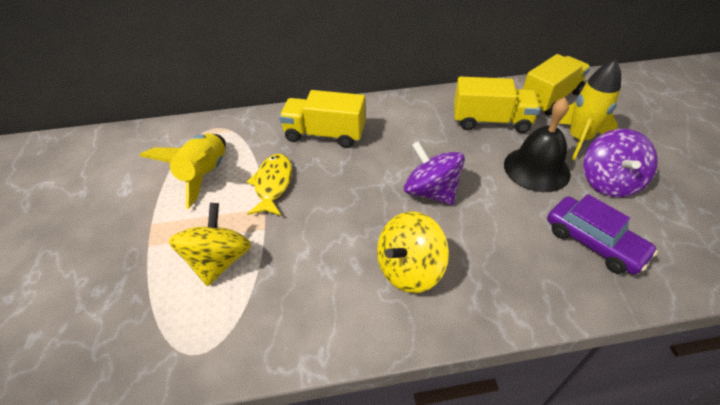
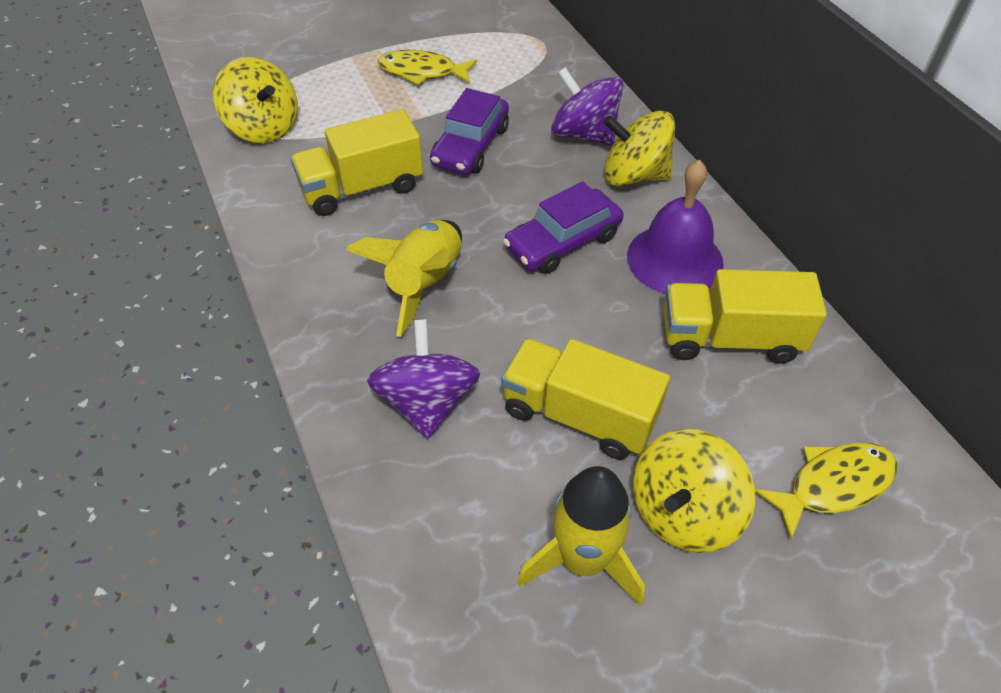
black bell: 1 -> 0
purple bell: 0 -> 1
purple car: 1 -> 2
yellow fish: 1 -> 2
yellow spinning top: 2 -> 3

